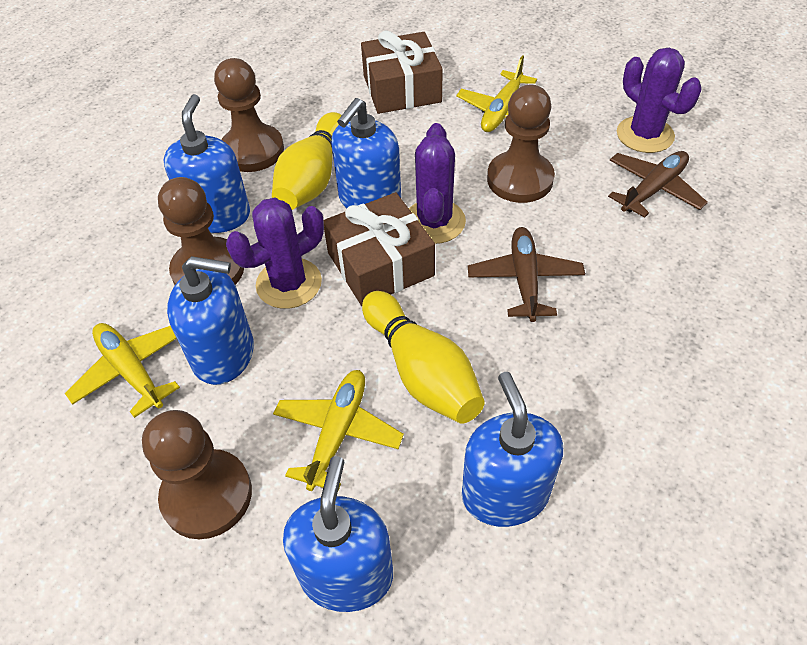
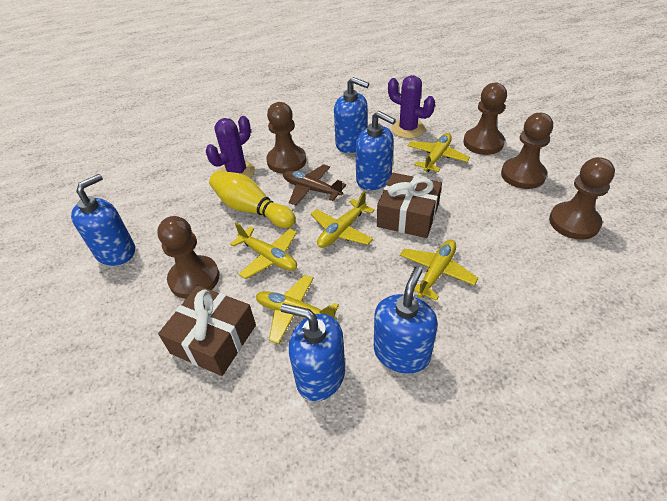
brown pawn: 4 -> 5
brown plane: 2 -> 1
purple cactus: 3 -> 2
yellow bowling pin: 2 -> 1
yellow plane: 3 -> 5

